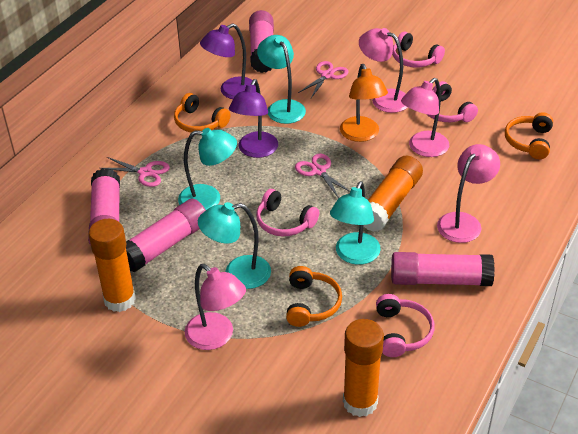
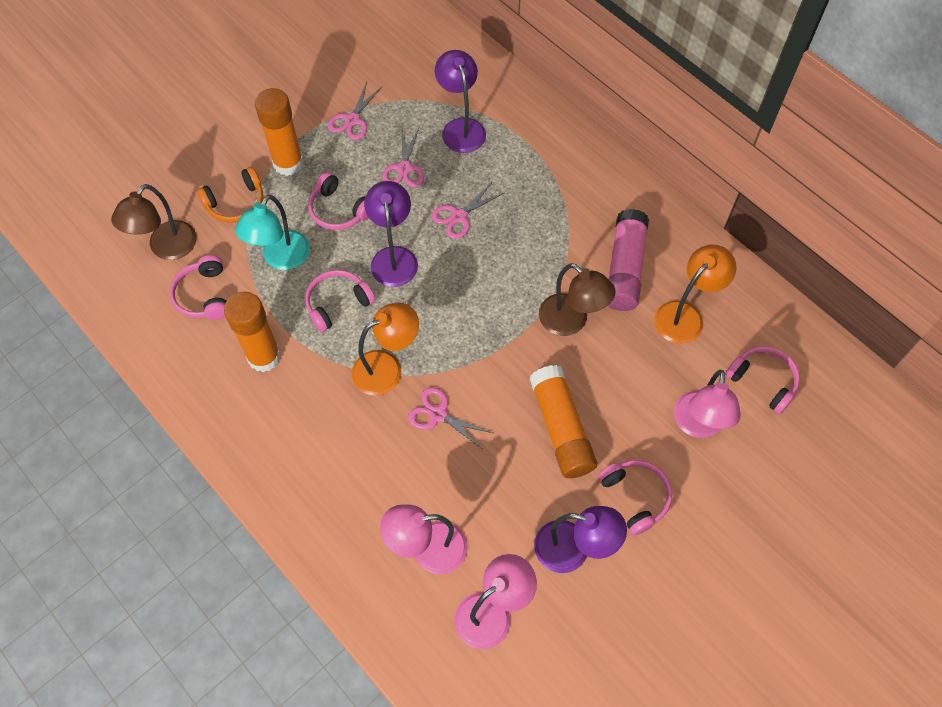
brown lamp: 0 -> 2
orange headphones: 3 -> 1
orange lamp: 1 -> 2
pink glue stick: 4 -> 1
pink headphones: 4 -> 5
pink lamp: 4 -> 3
pink scissors: 3 -> 4
purple lamp: 2 -> 3
turquoise lamp: 4 -> 1

